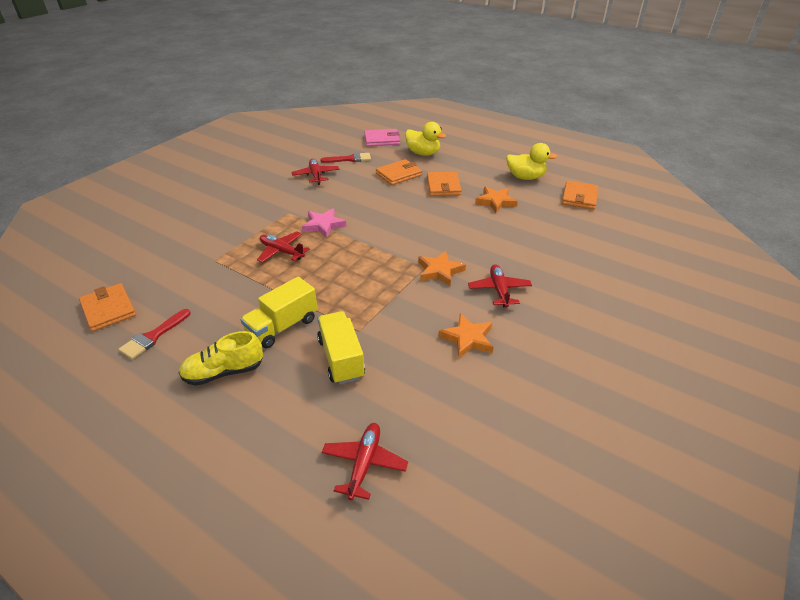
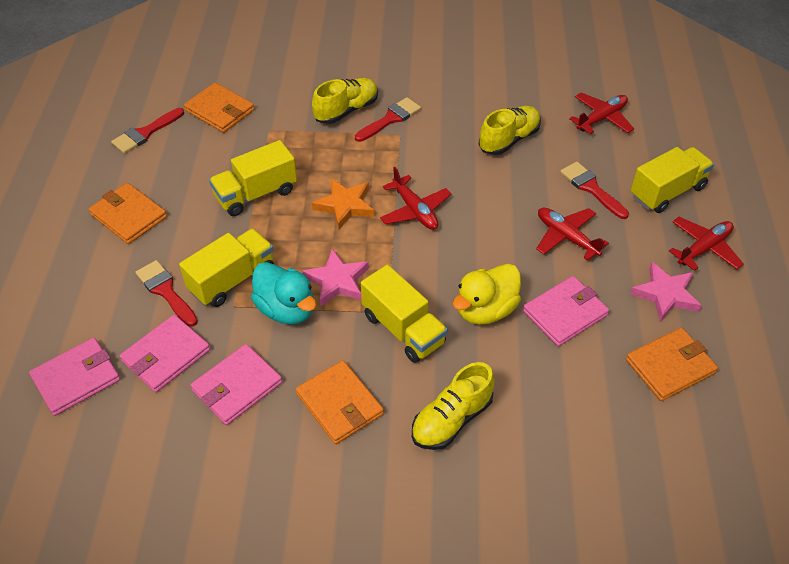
orange star: 3 -> 1
pink star: 1 -> 2
pink wallet: 1 -> 4
red brush: 2 -> 4
turquoise duck: 0 -> 1
yellow duck: 2 -> 1
yellow shoe: 1 -> 3
yellow truck: 2 -> 4

